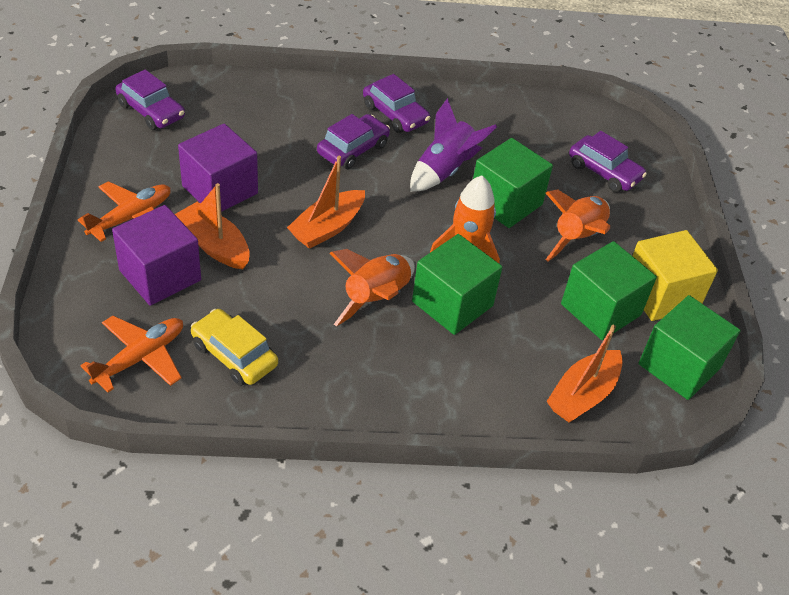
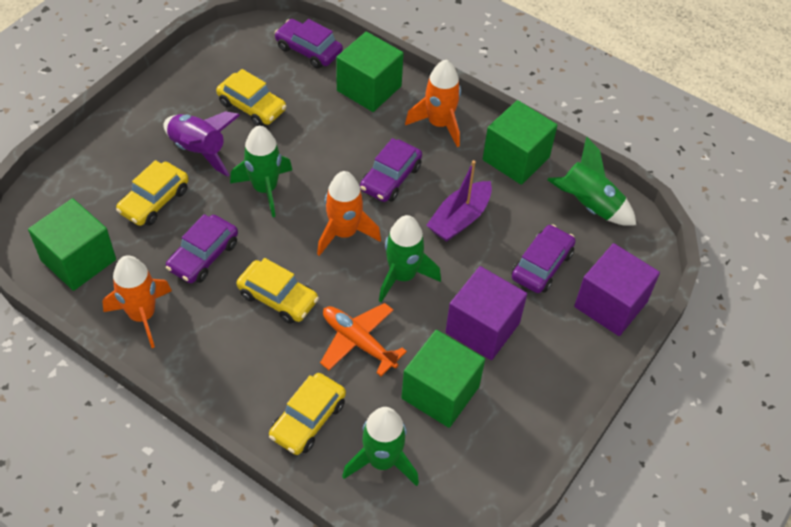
green rocket: 0 -> 4
orange boat: 3 -> 0
orange plane: 2 -> 1
purple boat: 0 -> 1
yellow car: 1 -> 4
yellow cube: 1 -> 0

